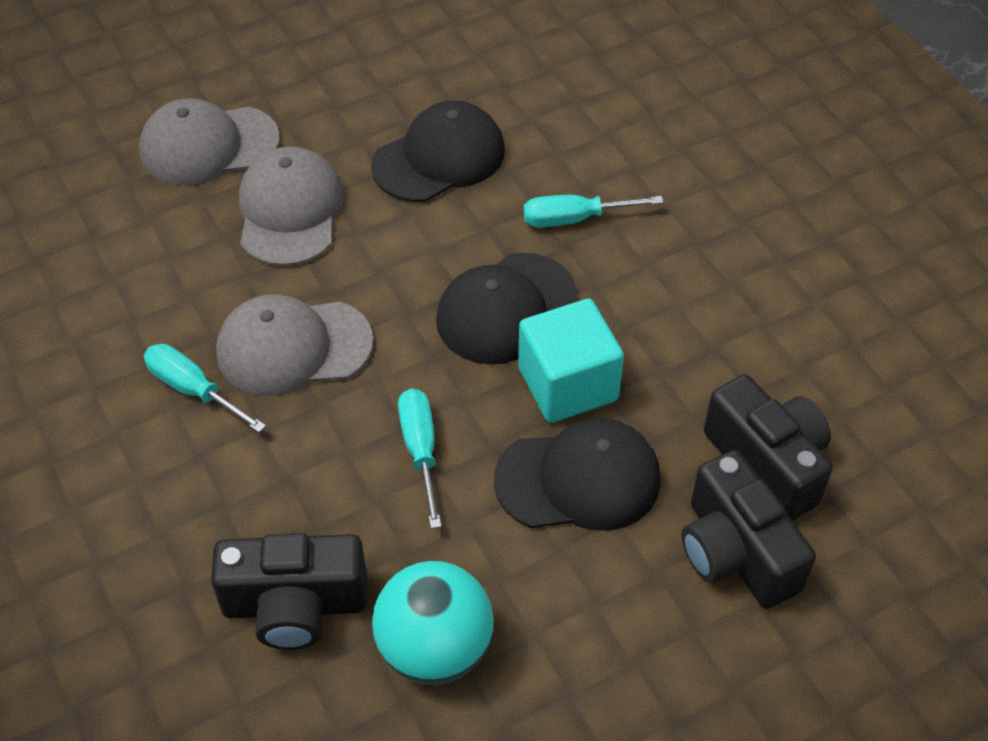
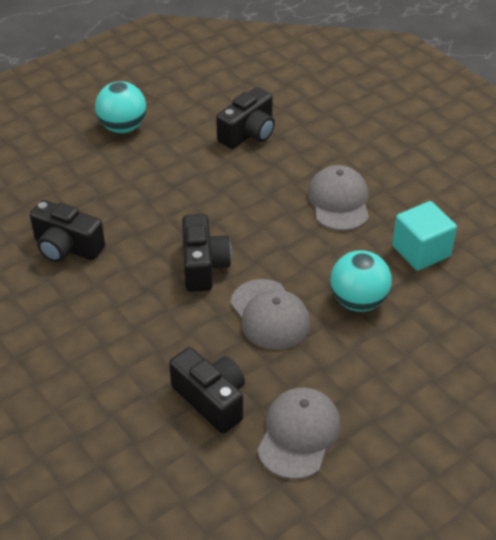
black camera: 3 -> 4
black cap: 3 -> 0
turquoise ball: 1 -> 2
turquoise screwdriver: 3 -> 0

